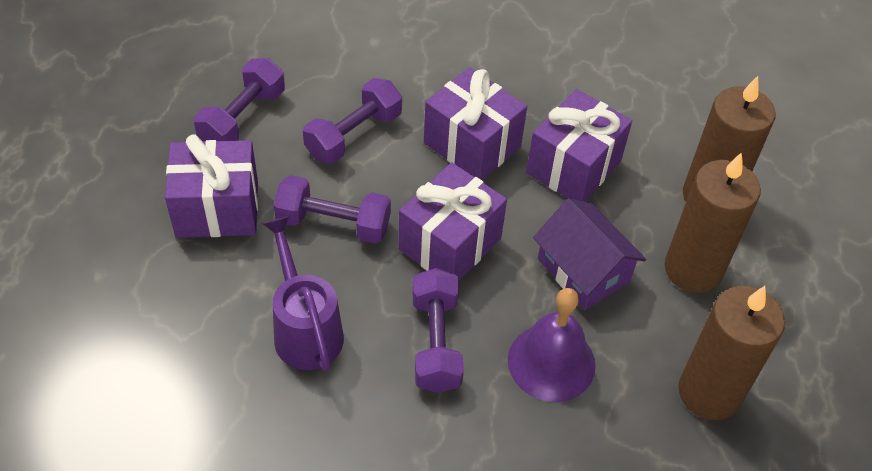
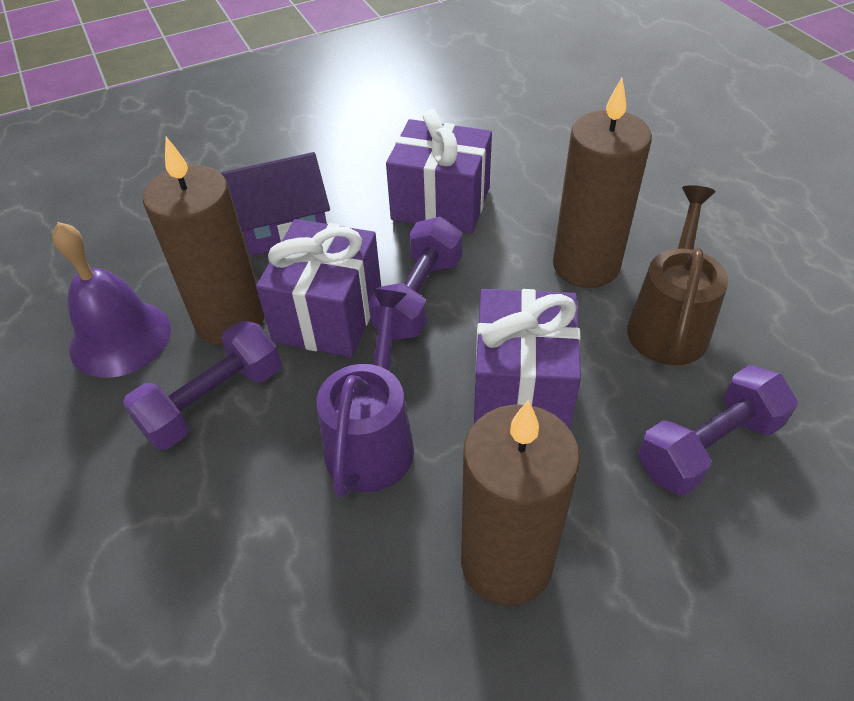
brown watering can: 0 -> 1
purple dumbbell: 4 -> 3
purple gift: 4 -> 3

